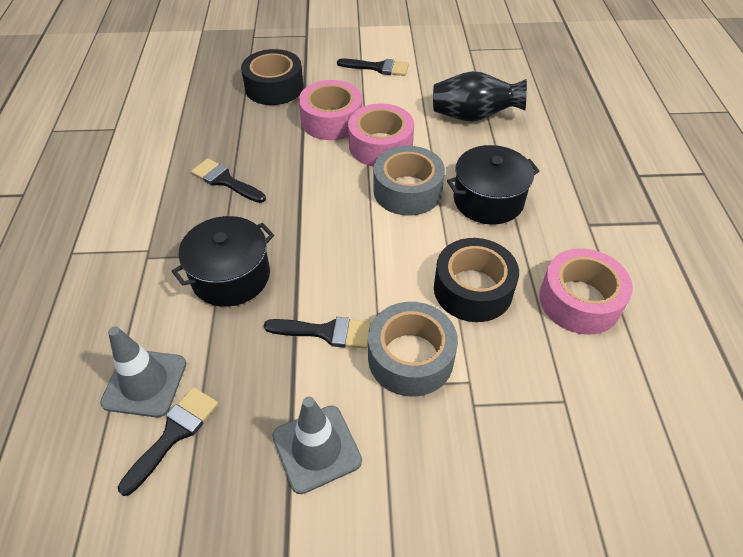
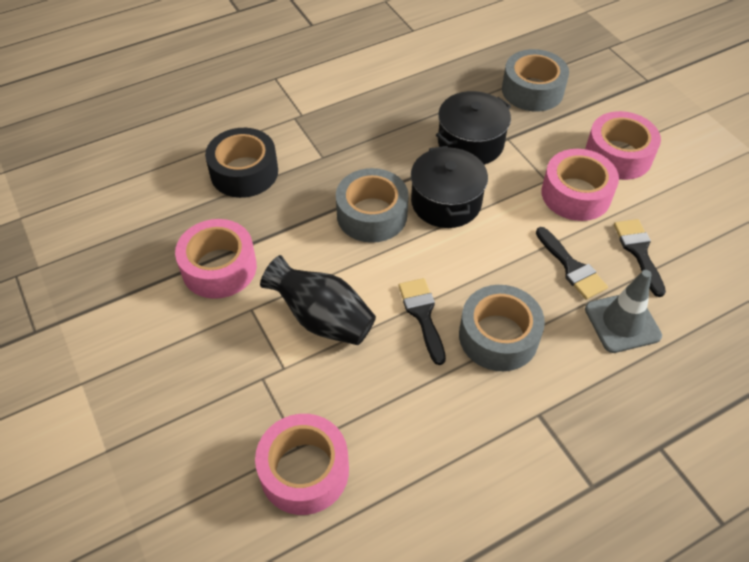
black brush: 4 -> 3
black tape: 2 -> 1
grey tape: 2 -> 3
grey traffic cone: 2 -> 1
pink tape: 3 -> 4

